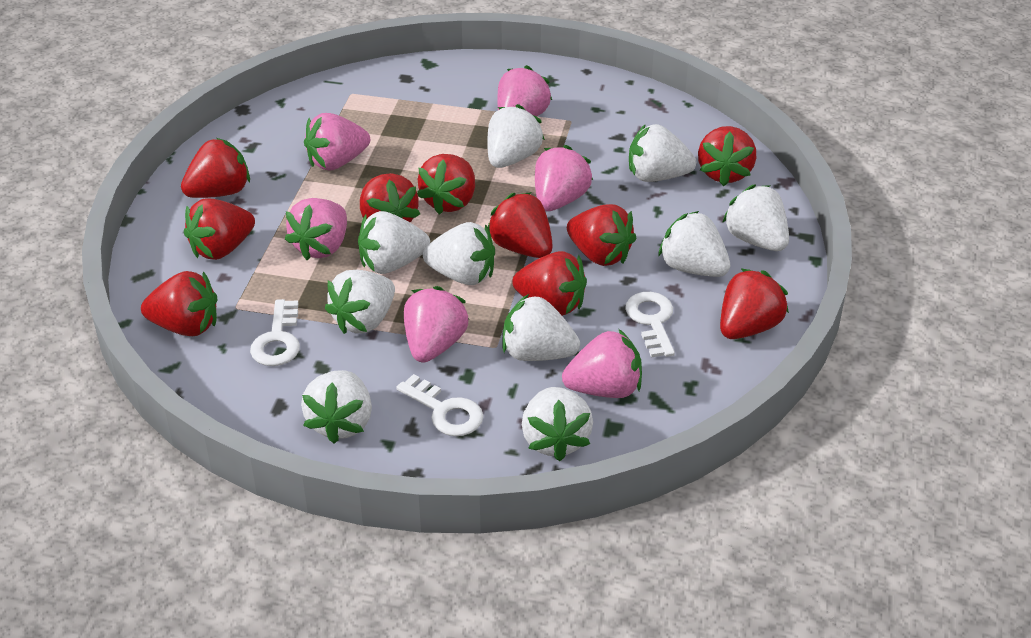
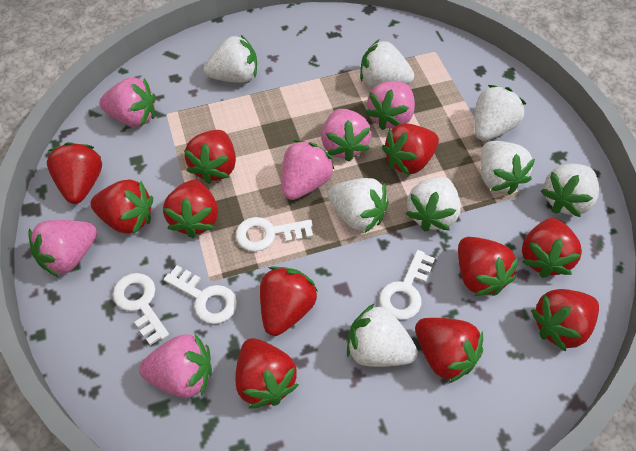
red strawberry: 10 -> 11
white key: 3 -> 4
white strawberry: 10 -> 8

